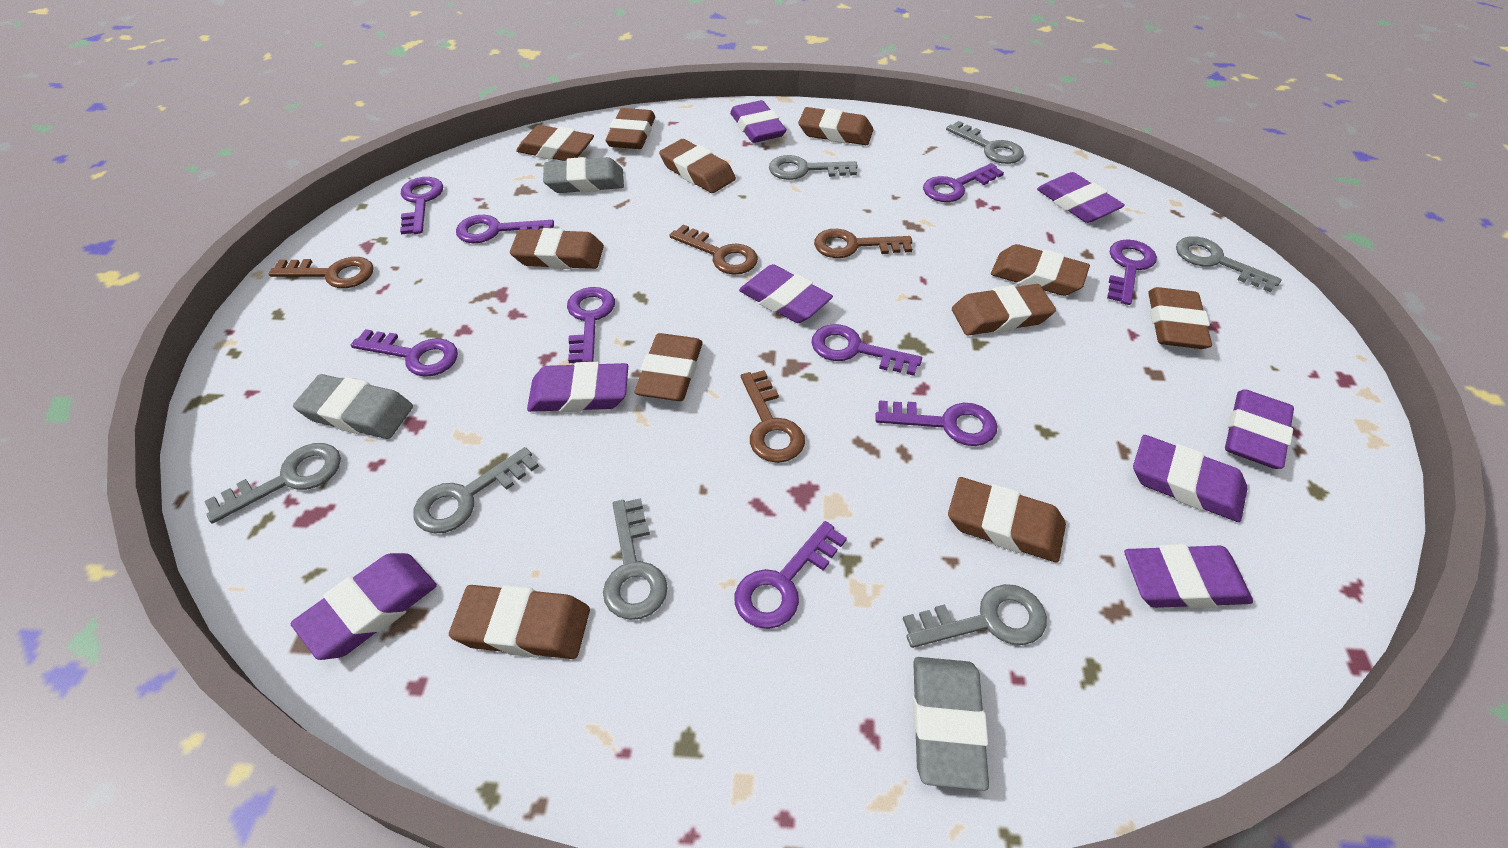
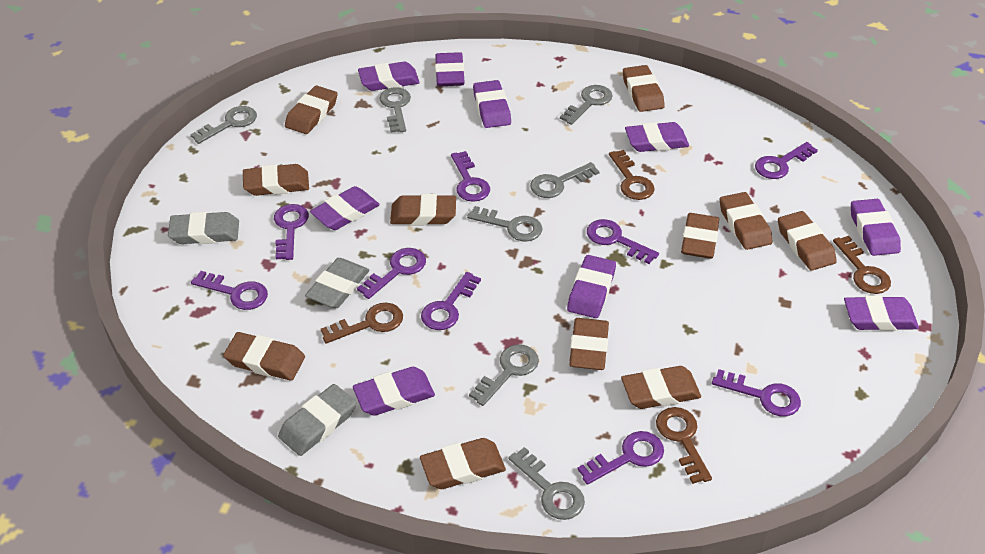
purple eraser: 8 -> 9

